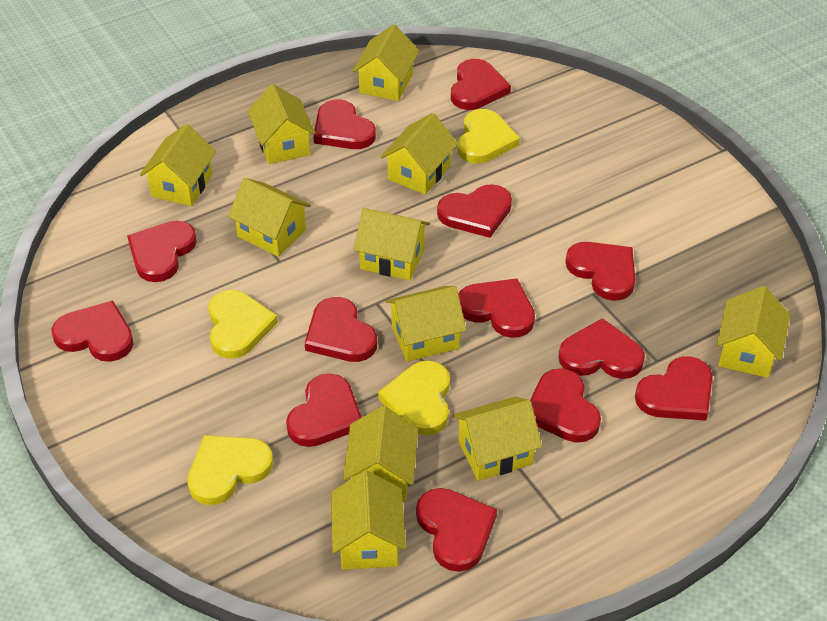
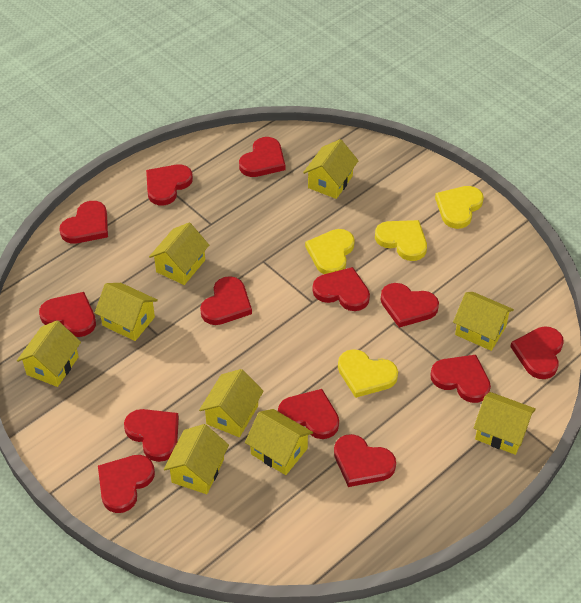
yellow house: 11 -> 9

